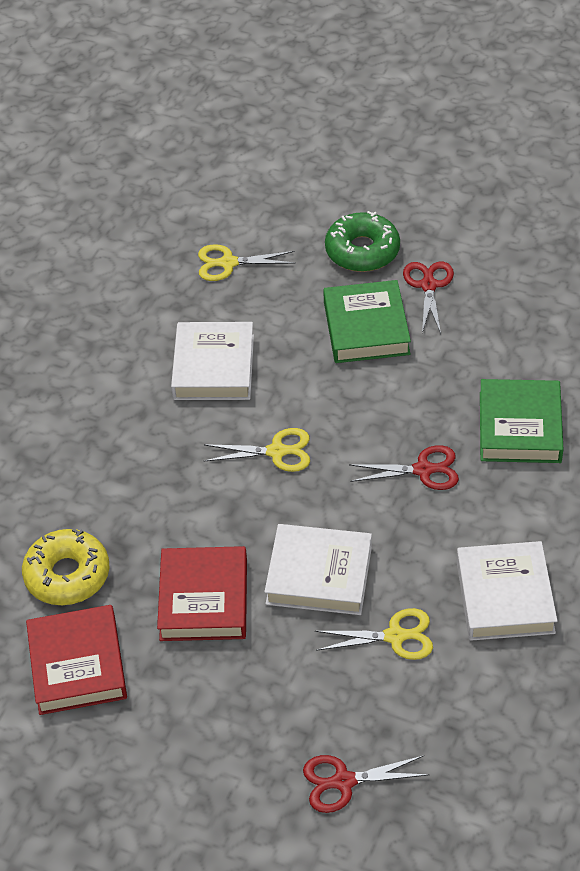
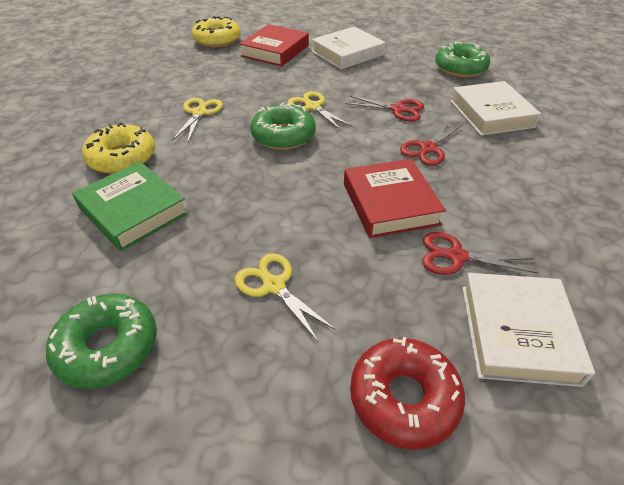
green book: 2 -> 1
green donut: 1 -> 3
red donut: 0 -> 1
yellow donut: 1 -> 2

